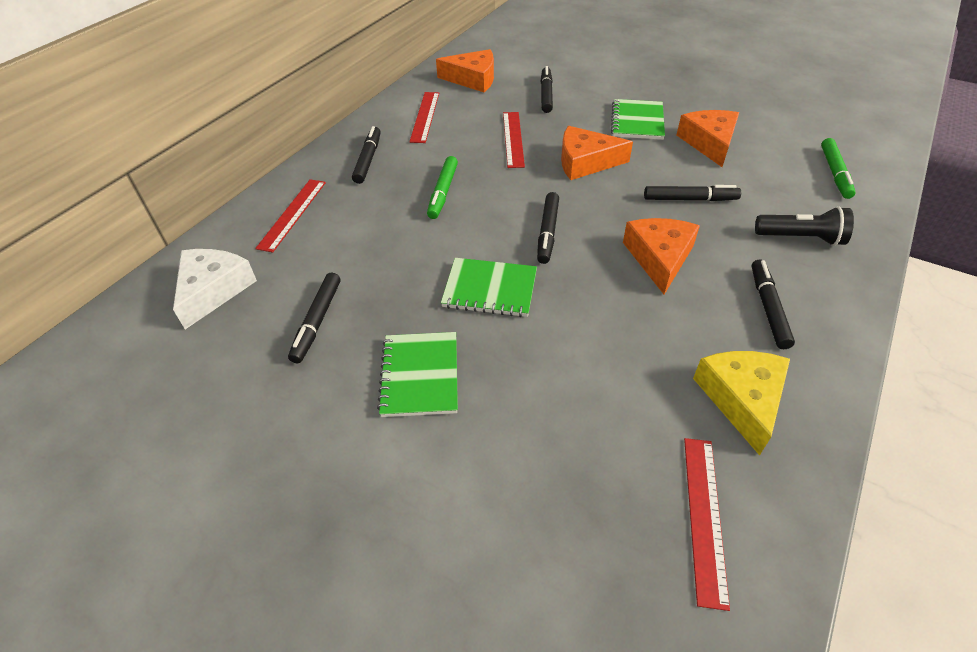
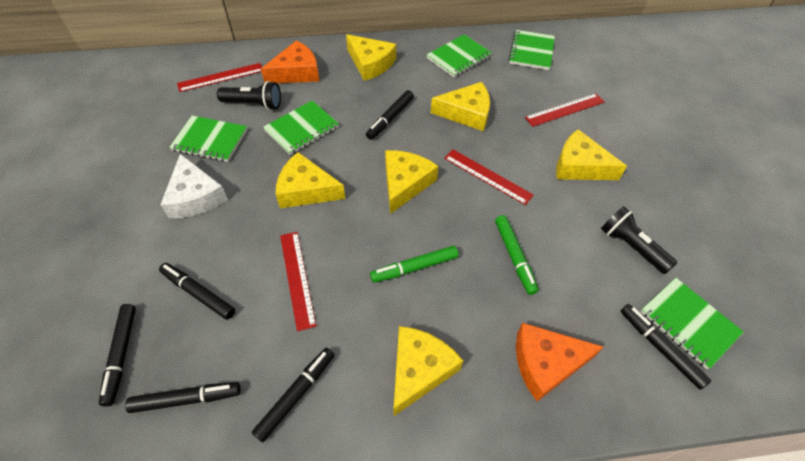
black flashlight: 1 -> 2
green notebook: 3 -> 5
orange cheese: 4 -> 2
yellow cheese: 1 -> 6

